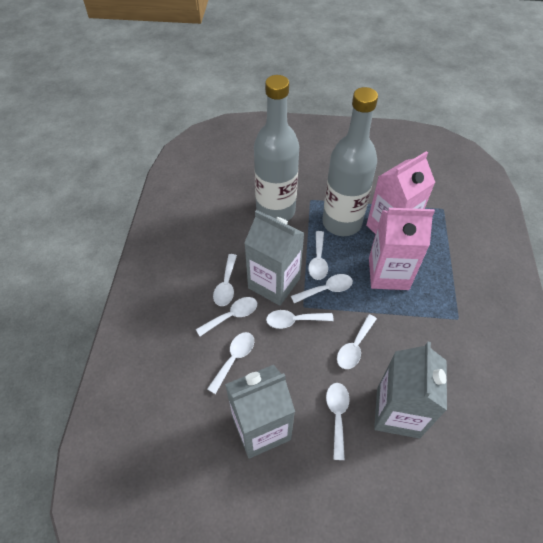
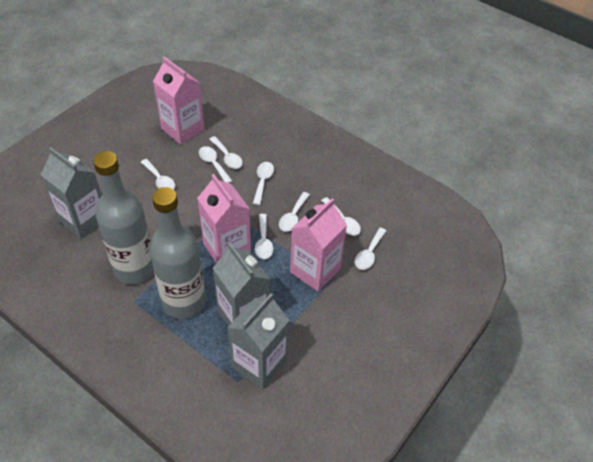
pink carton: 2 -> 3

